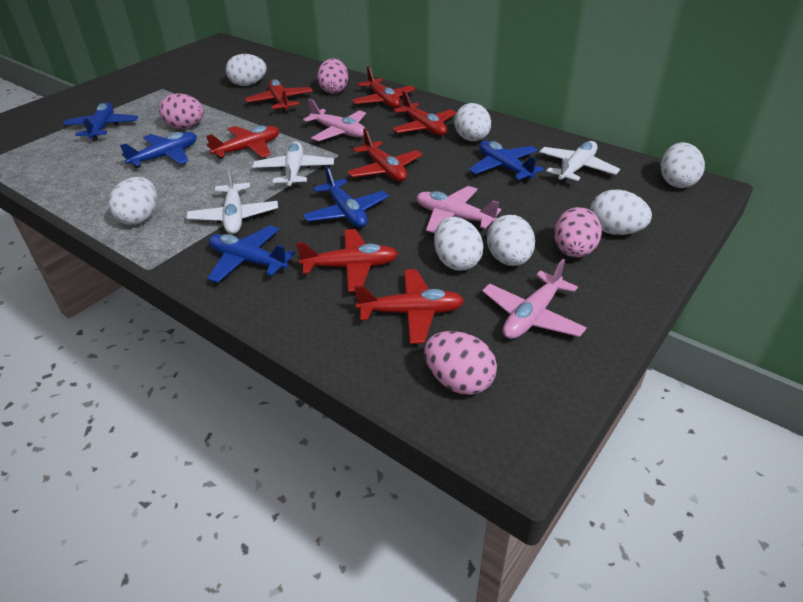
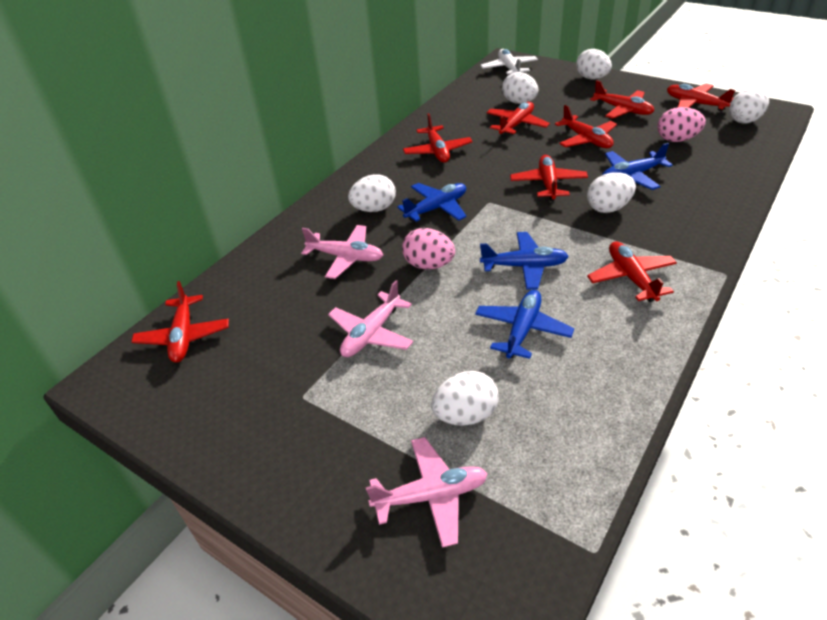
blue plane: 5 -> 4
pink egg: 4 -> 2
red plane: 7 -> 8
white egg: 7 -> 6
white plane: 3 -> 1

